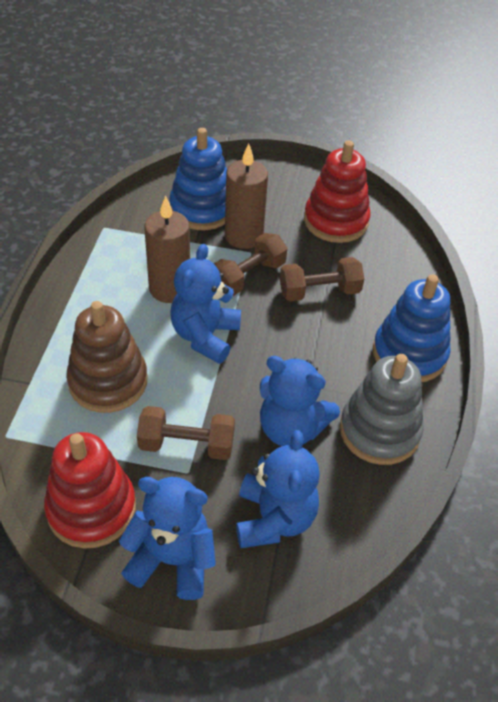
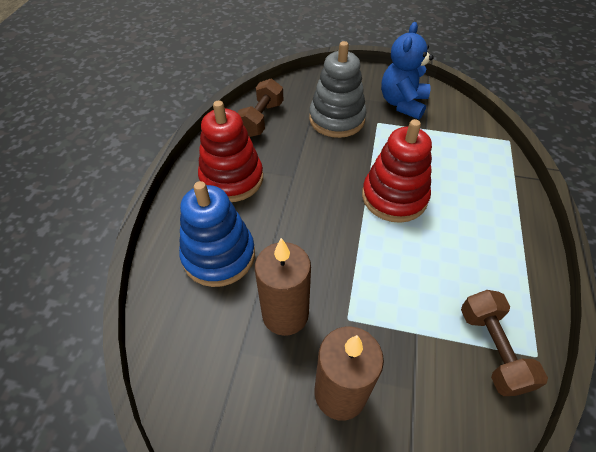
blue stacking toy: 2 -> 1
blue teddy bear: 4 -> 1
brown dumbbell: 3 -> 2
brown stacking toy: 1 -> 0

